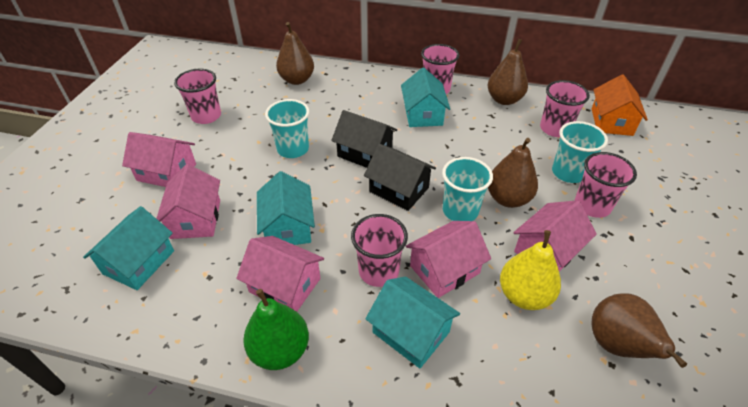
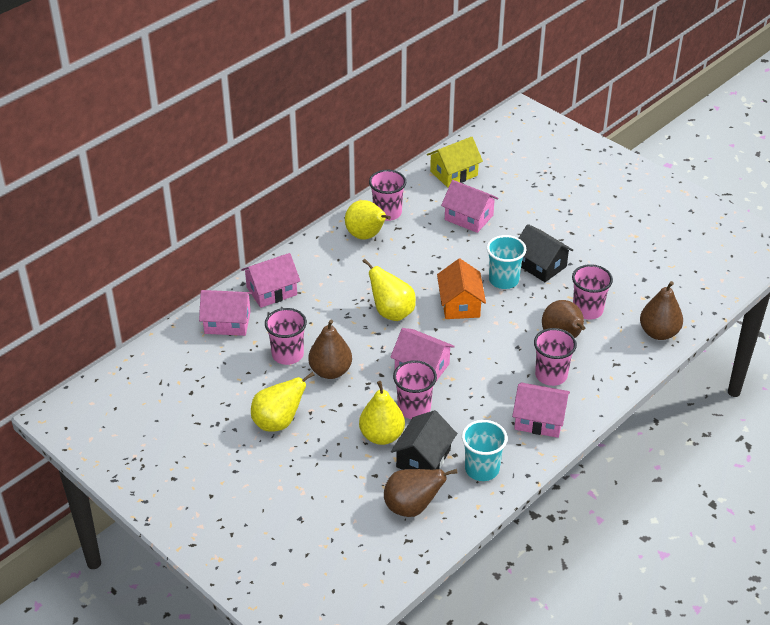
green pear: 1 -> 0
turquoise cup: 3 -> 2
turquoise house: 4 -> 0
yellow house: 0 -> 1
yellow pear: 1 -> 4

